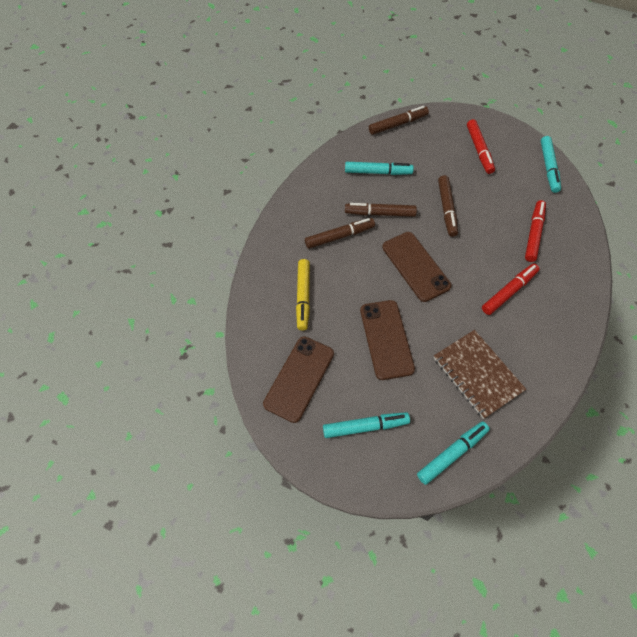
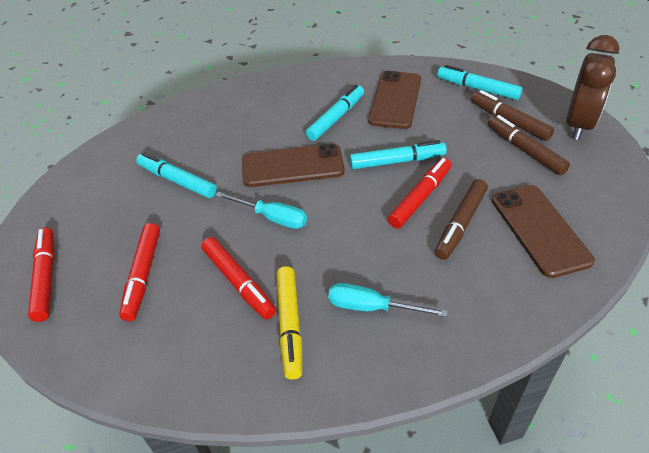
brown clock: 0 -> 1
brown marker: 4 -> 3
brown notebook: 1 -> 0
red marker: 3 -> 4
turquoise screwdriver: 0 -> 2

